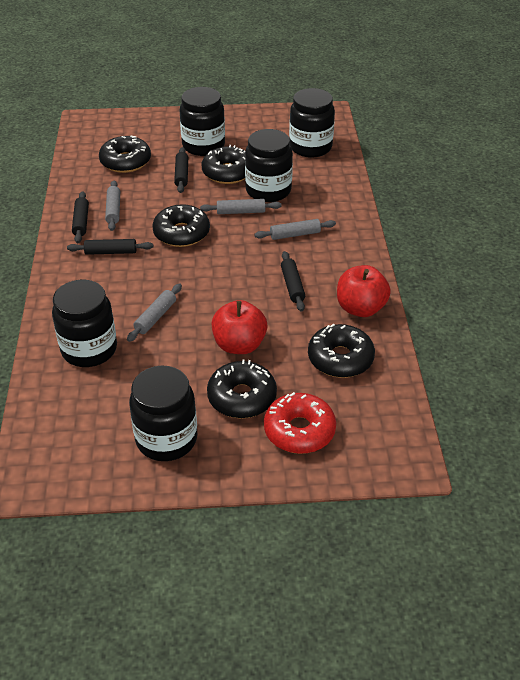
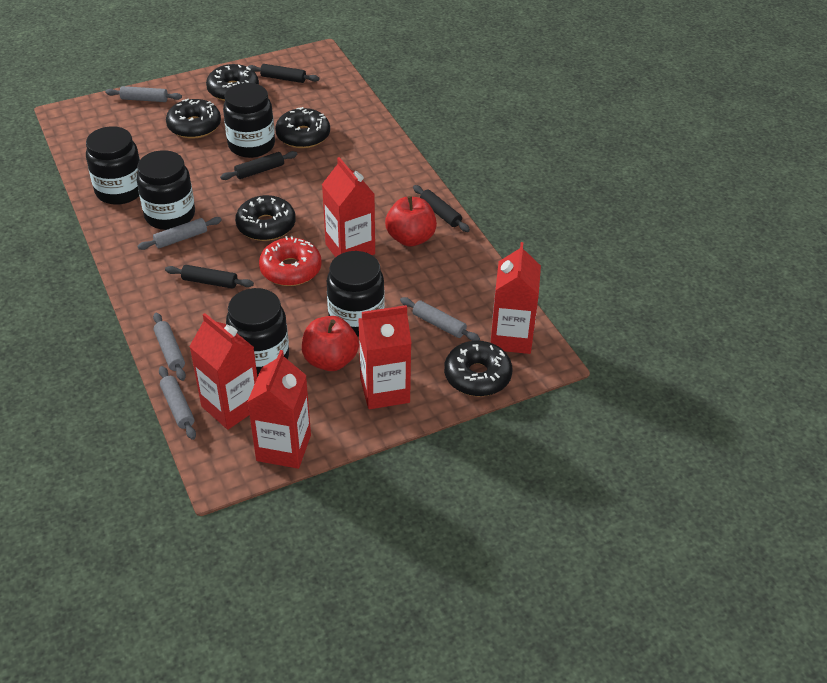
grey rolling pin: 4 -> 5
red carton: 0 -> 5

